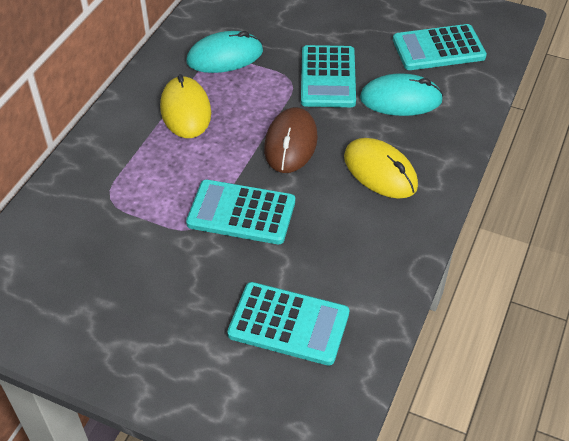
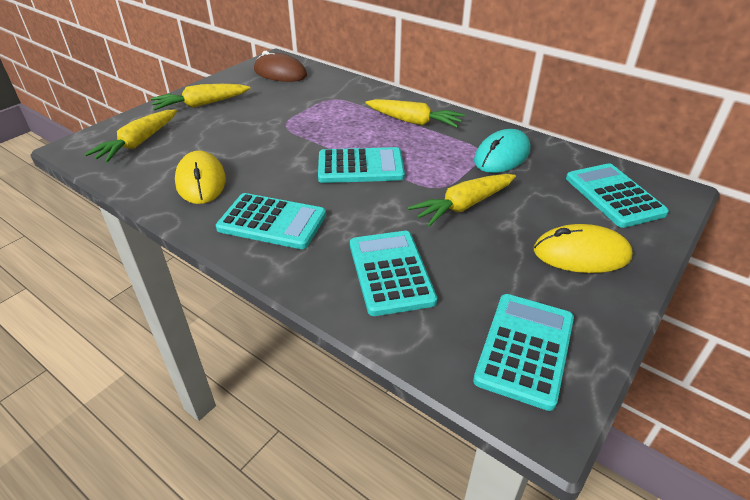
turquoise calculator: 4 -> 5
turquoise mouse: 2 -> 1
yellow carrot: 0 -> 4

